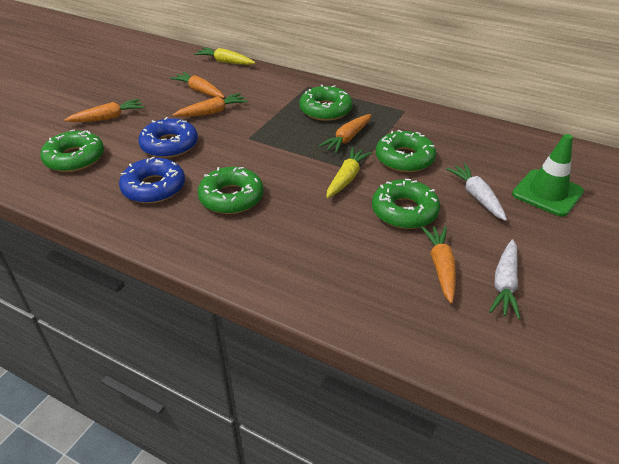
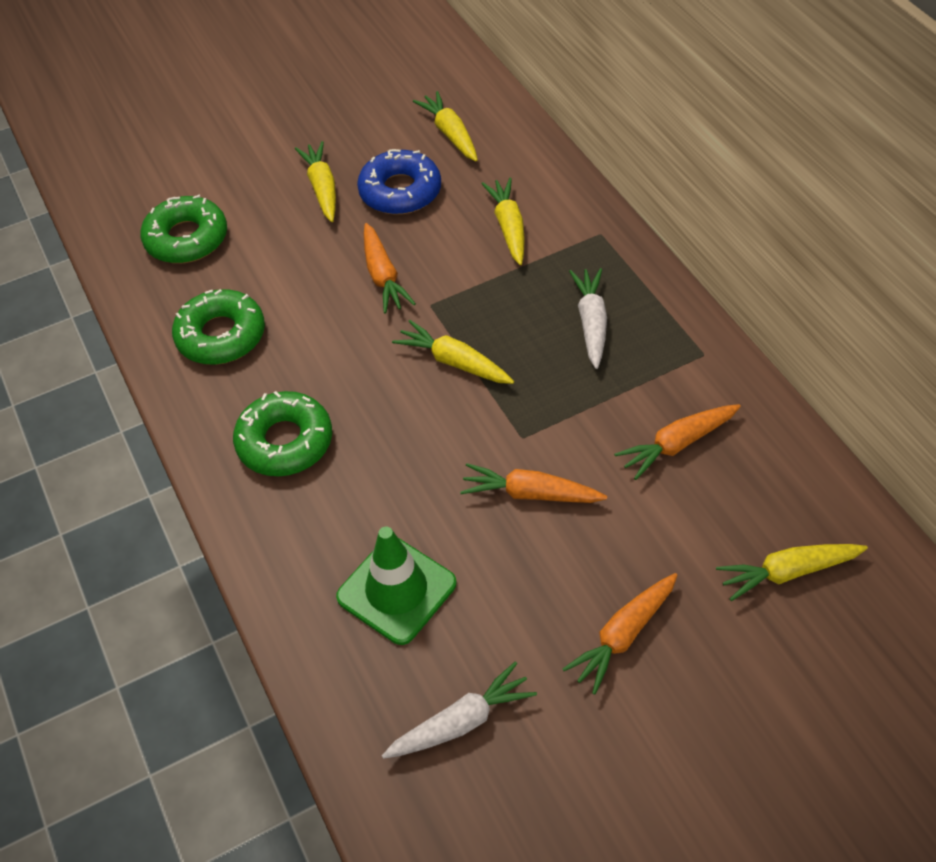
blue donut: 2 -> 1
green donut: 5 -> 3
orange carrot: 5 -> 4
yellow carrot: 2 -> 5

